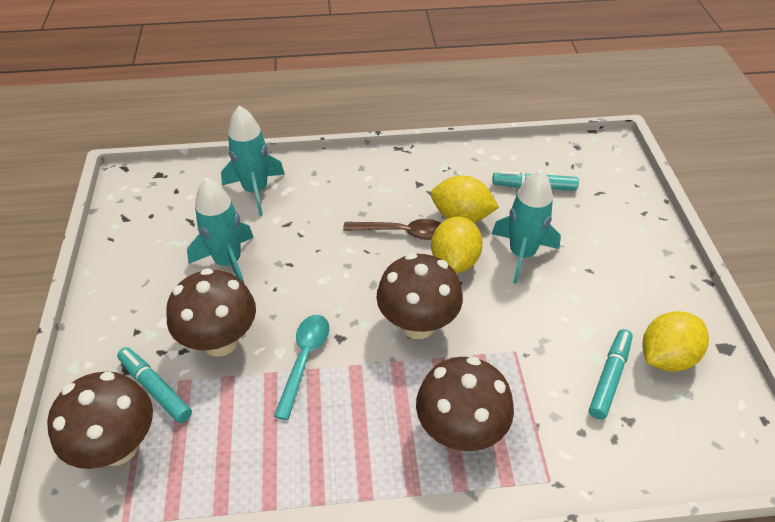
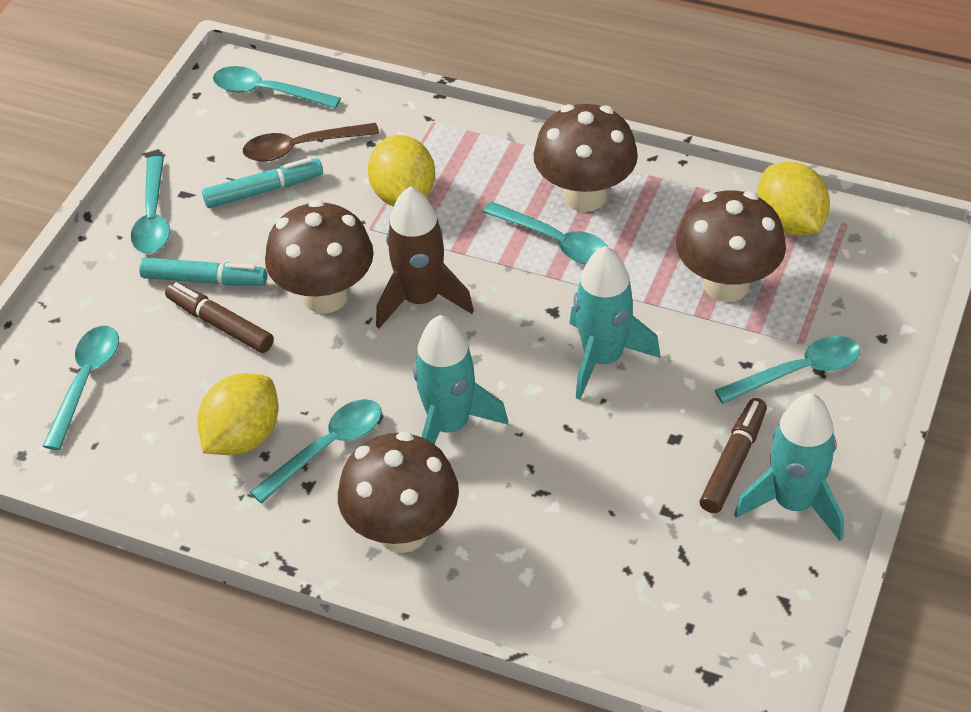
brown marker: 0 -> 2
brown rocket: 0 -> 1
turquoise marker: 3 -> 2
turquoise spoon: 1 -> 6

